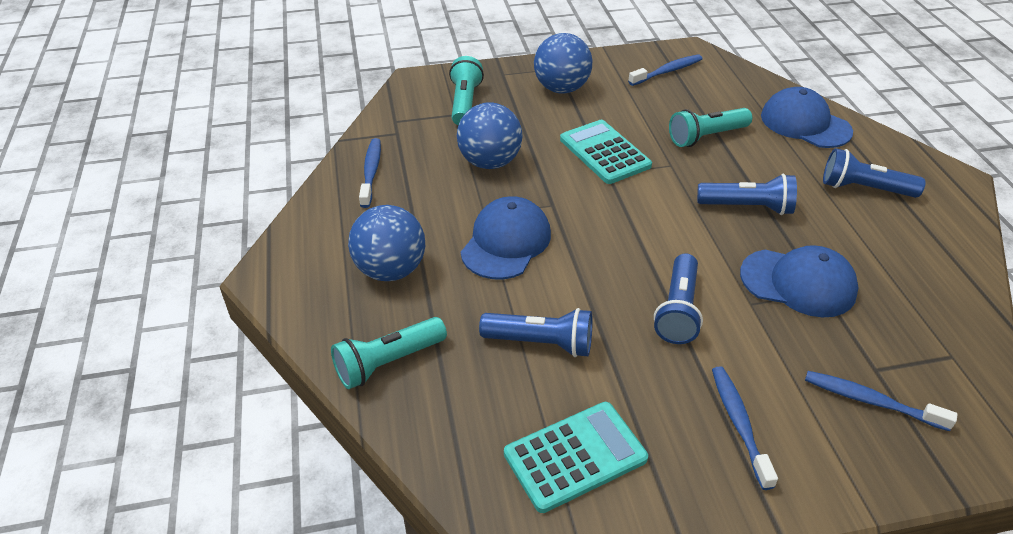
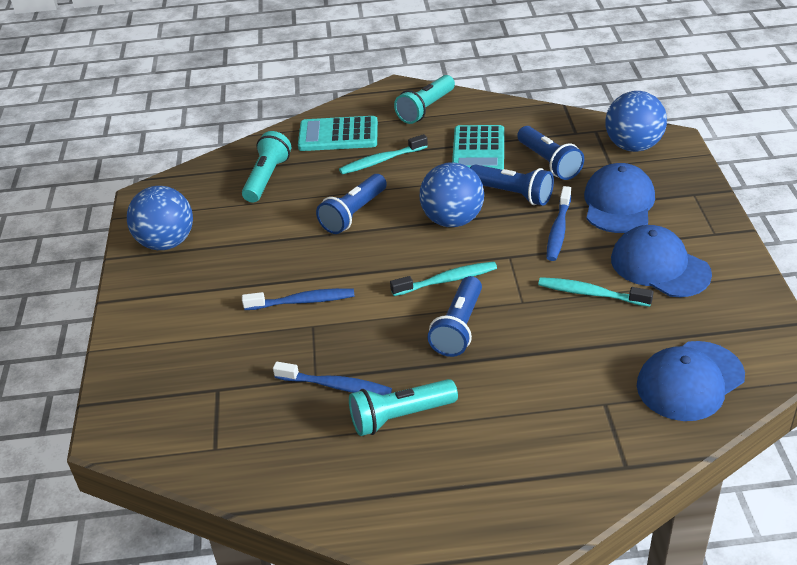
blue toothbrush: 4 -> 3
turquoise toothbrush: 0 -> 3

